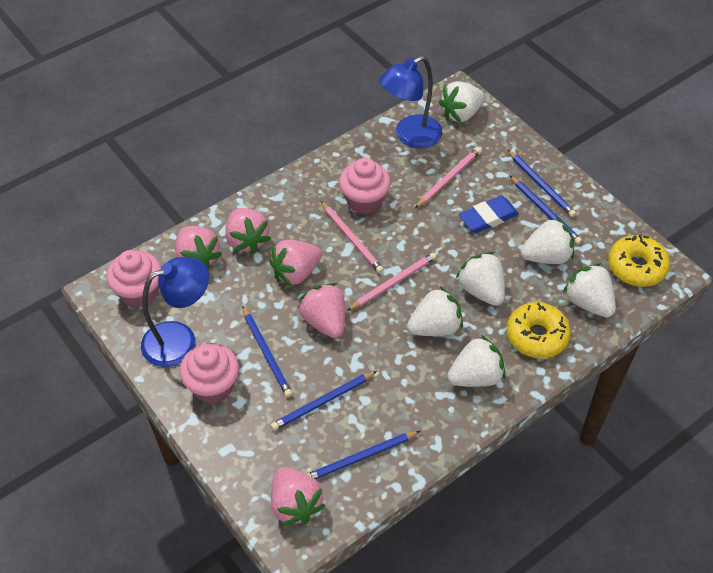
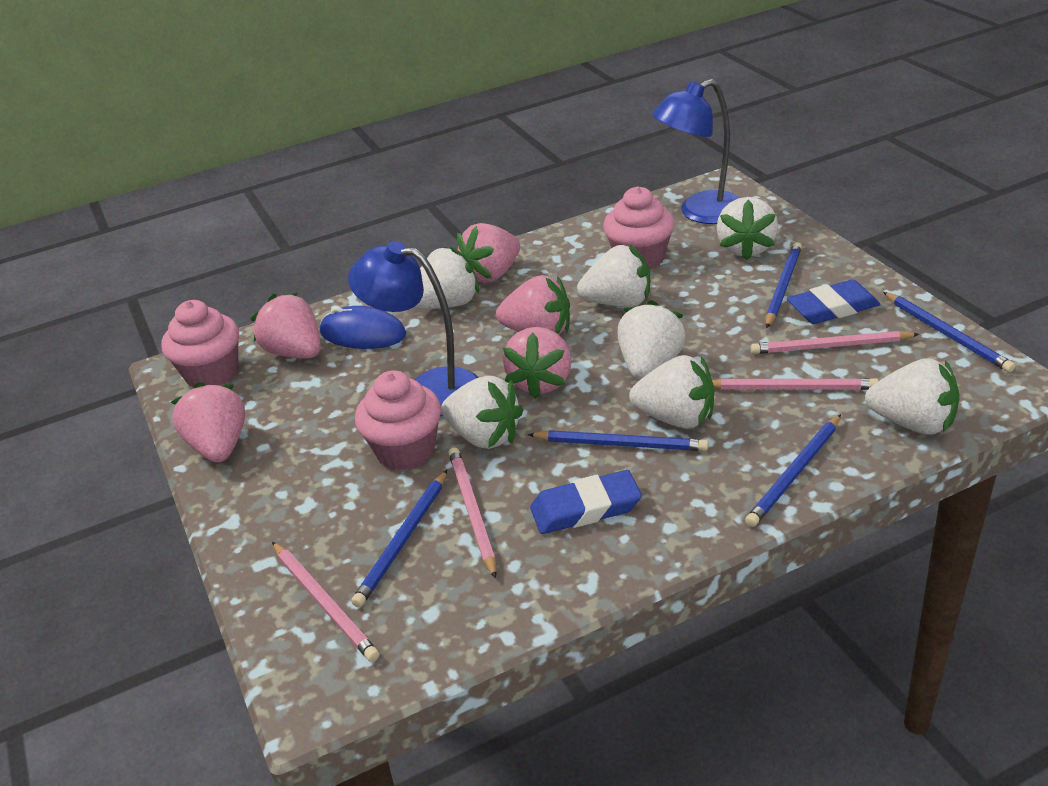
blue eraser: 1 -> 2
blue mouse: 0 -> 1
pink pencil: 3 -> 4
white strawberry: 6 -> 7
yellow donut: 2 -> 0

